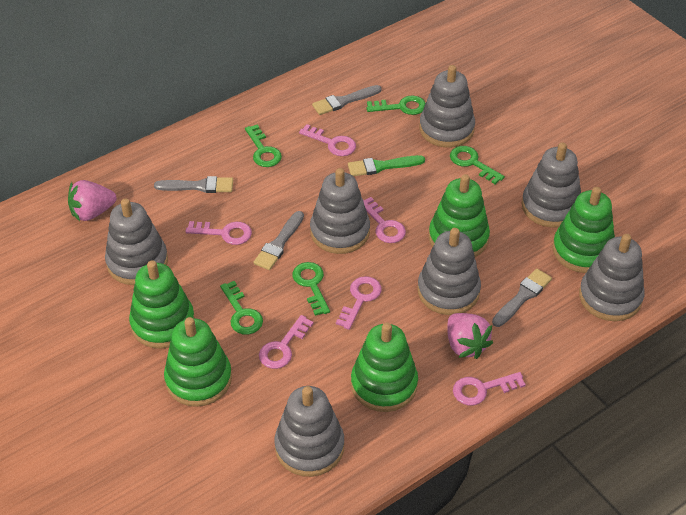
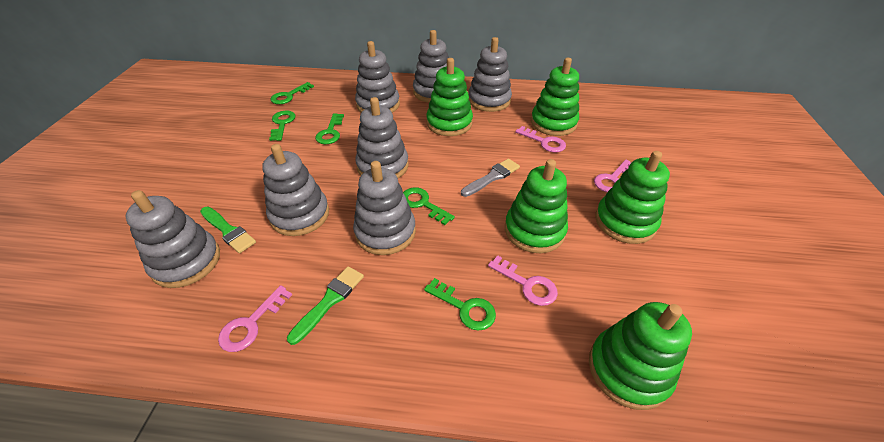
green brush: 1 -> 2
grey brush: 4 -> 1
pink key: 6 -> 4
pink strawberry: 2 -> 0

